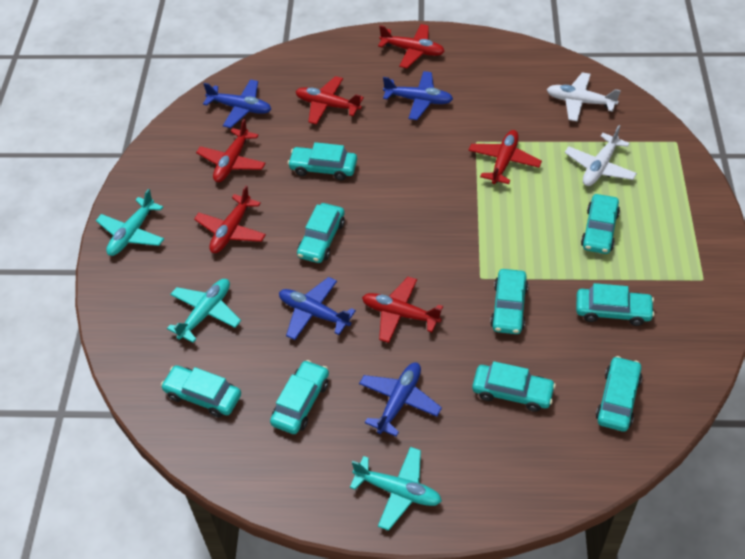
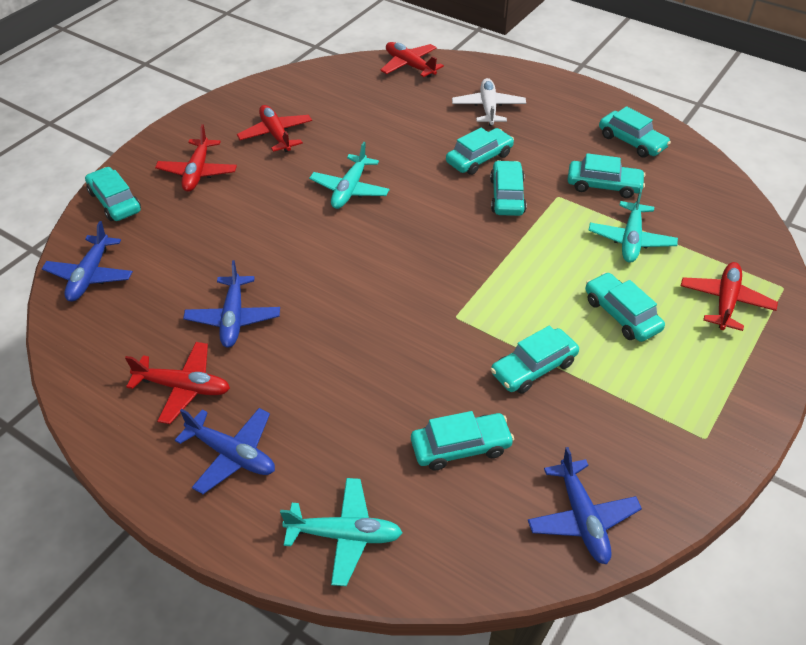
red plane: 6 -> 5
turquoise car: 9 -> 8
white plane: 2 -> 1

